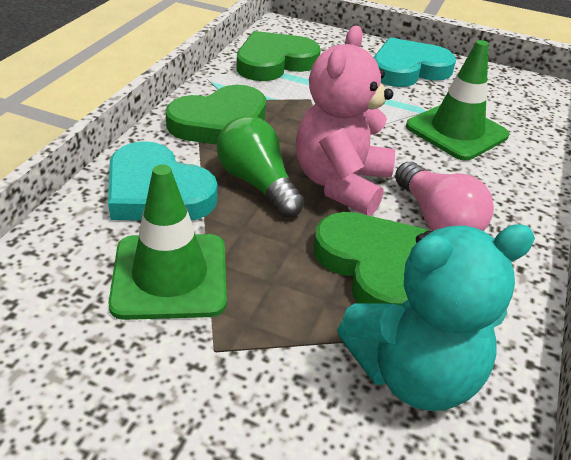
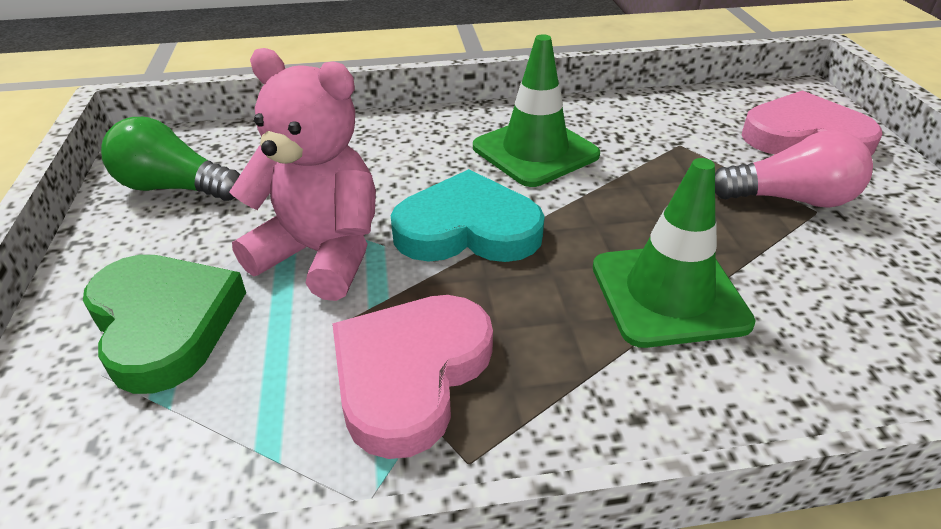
green heart: 3 -> 1
pink heart: 0 -> 2
turquoise heart: 2 -> 1
turquoise teddy bear: 1 -> 0

